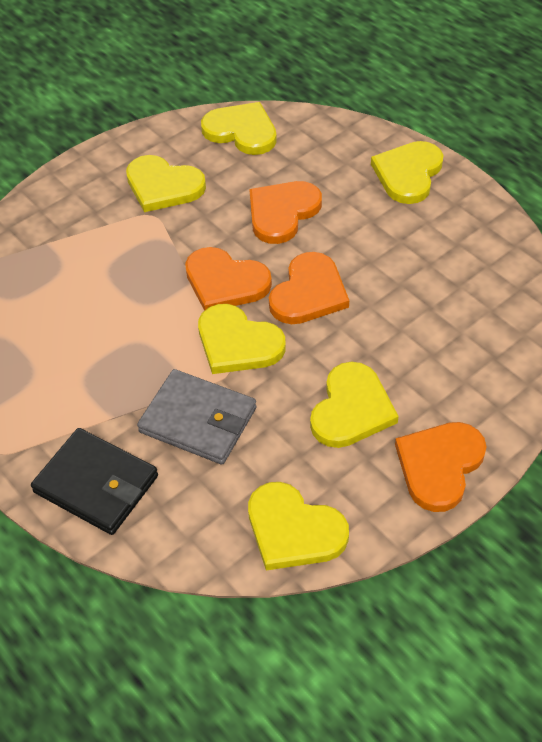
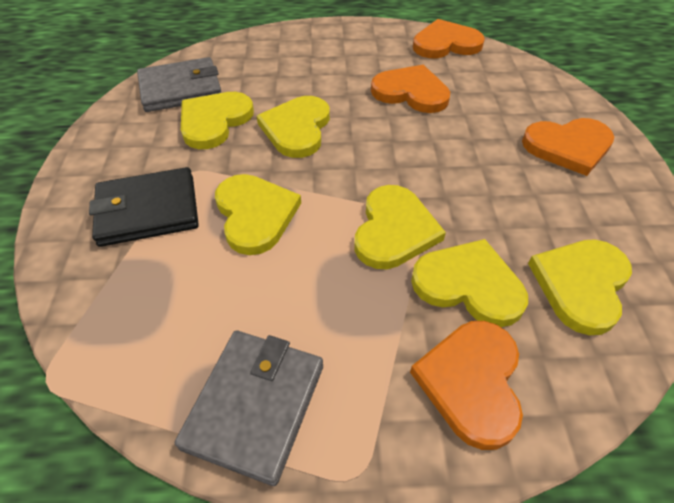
grey wallet: 1 -> 2

